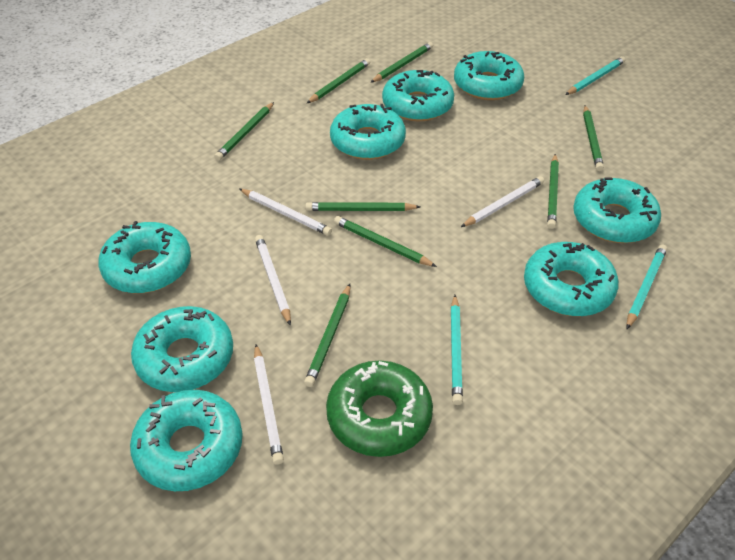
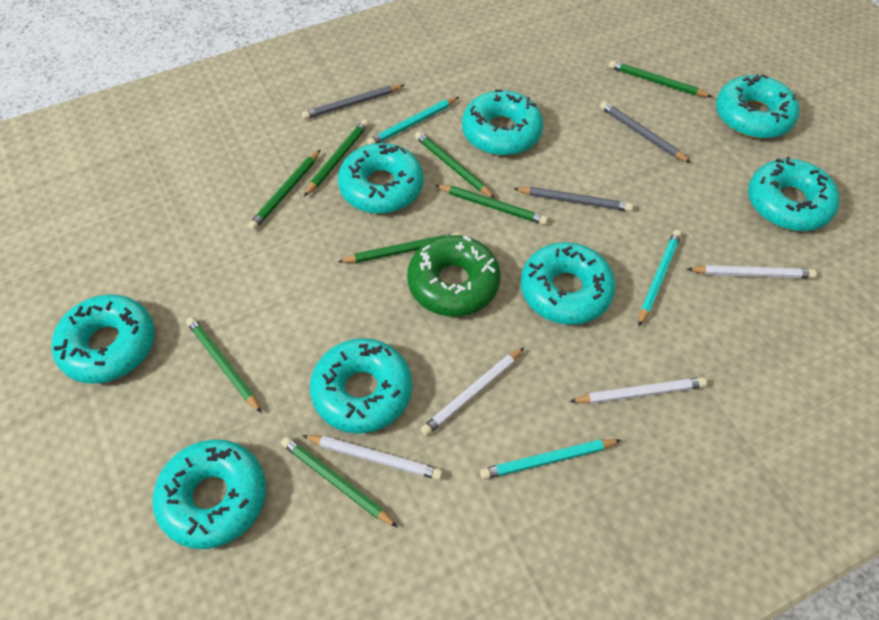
grey pencil: 0 -> 3

